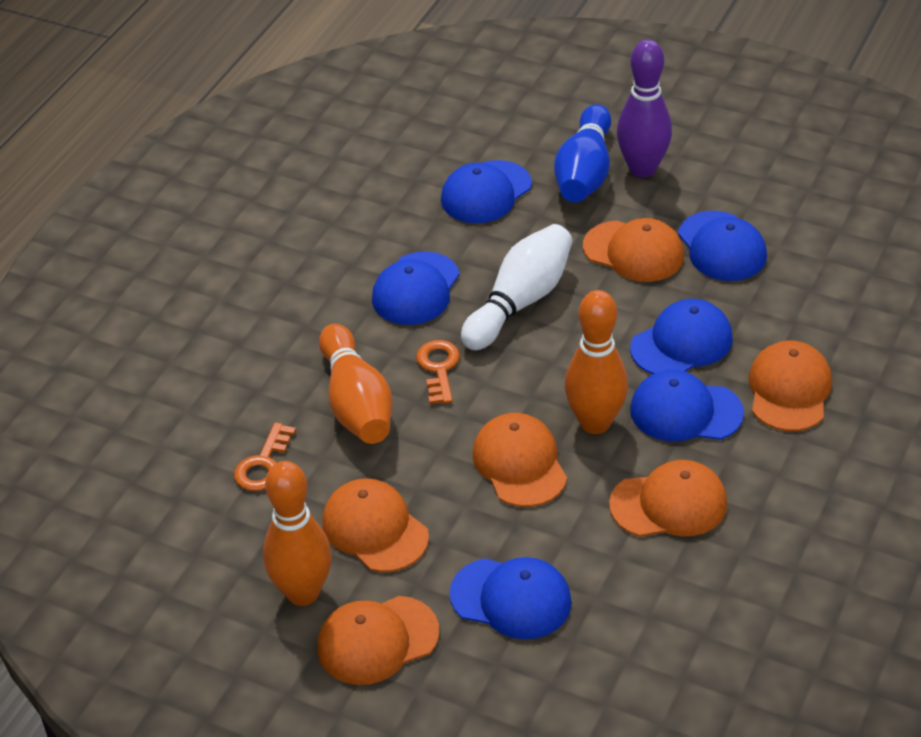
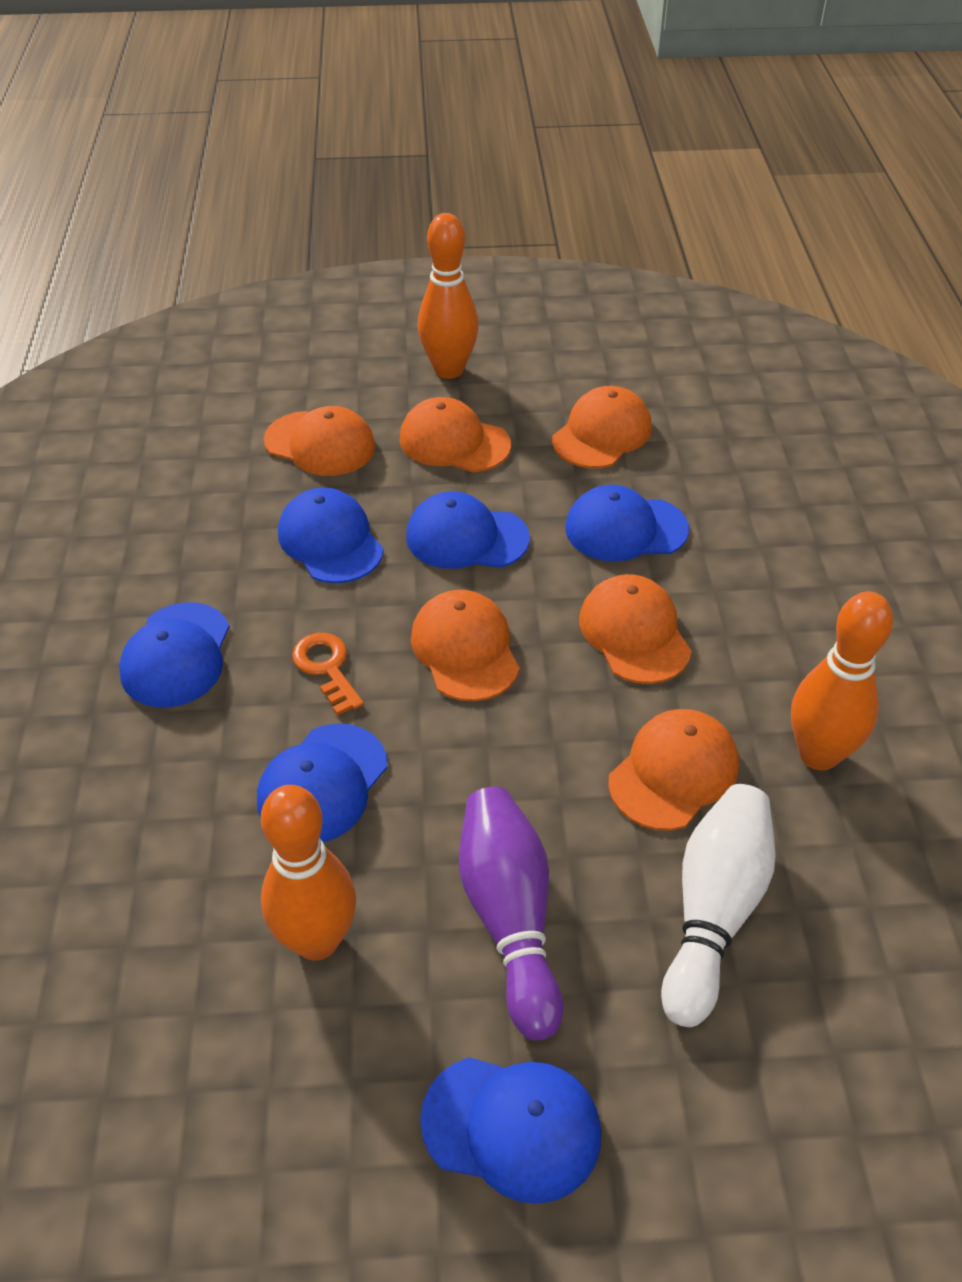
blue bowling pin: 1 -> 0
orange key: 2 -> 1

